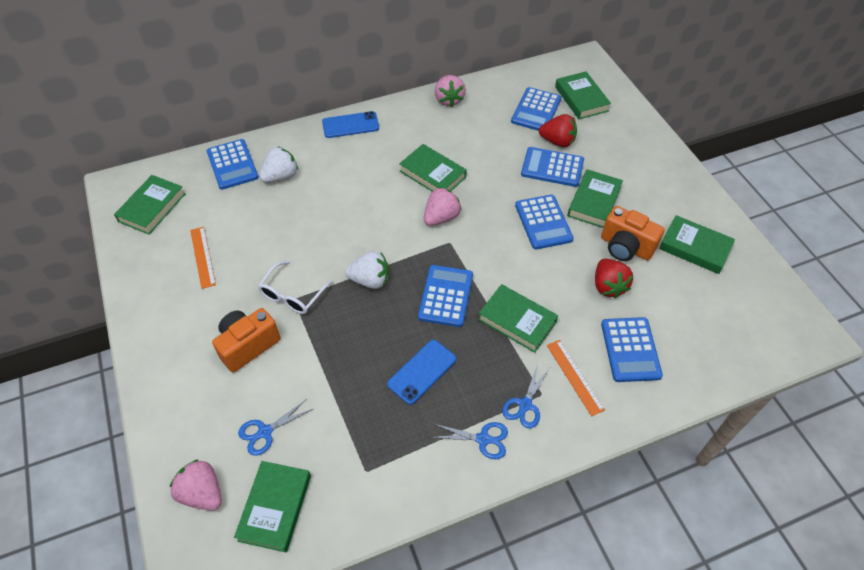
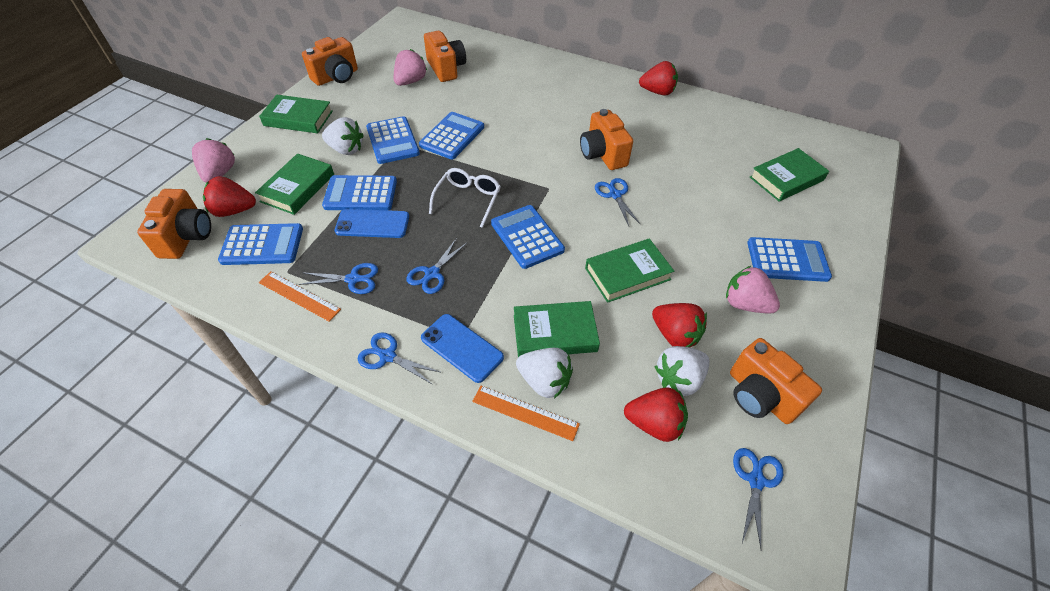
blue scissors: 3 -> 5
green book: 7 -> 5
orange camera: 2 -> 5
red strawberry: 2 -> 4
white strawberry: 2 -> 3

